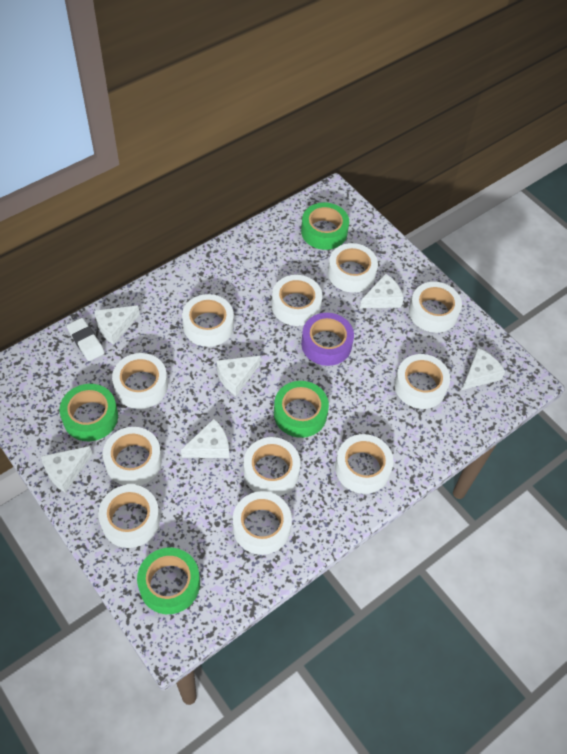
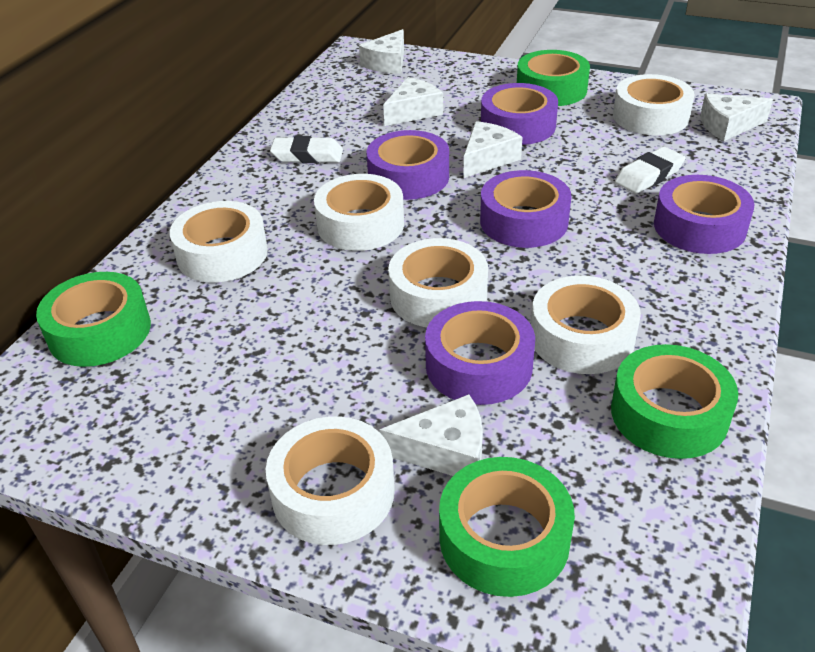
purple tape: 1 -> 5
white cheese: 6 -> 5
white eraser: 1 -> 2
white tape: 11 -> 6

